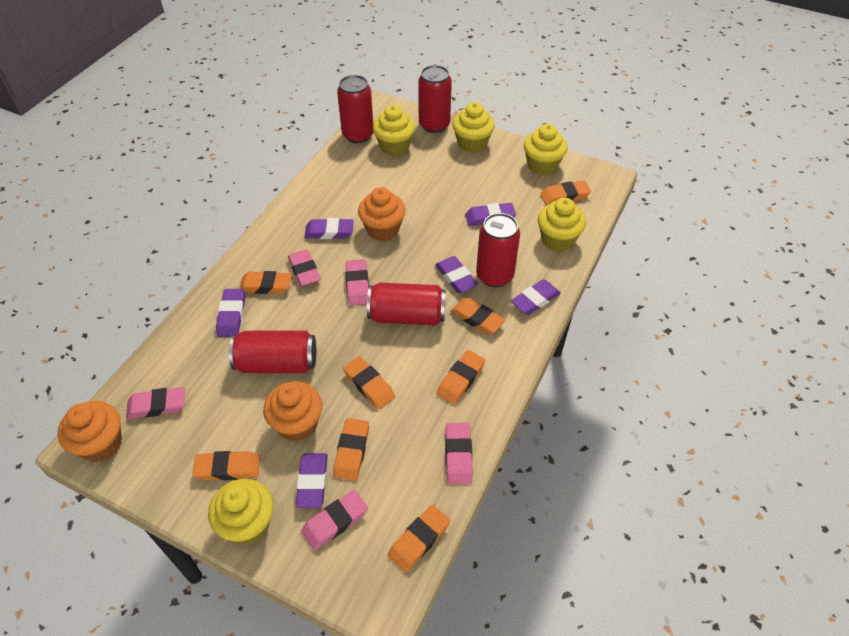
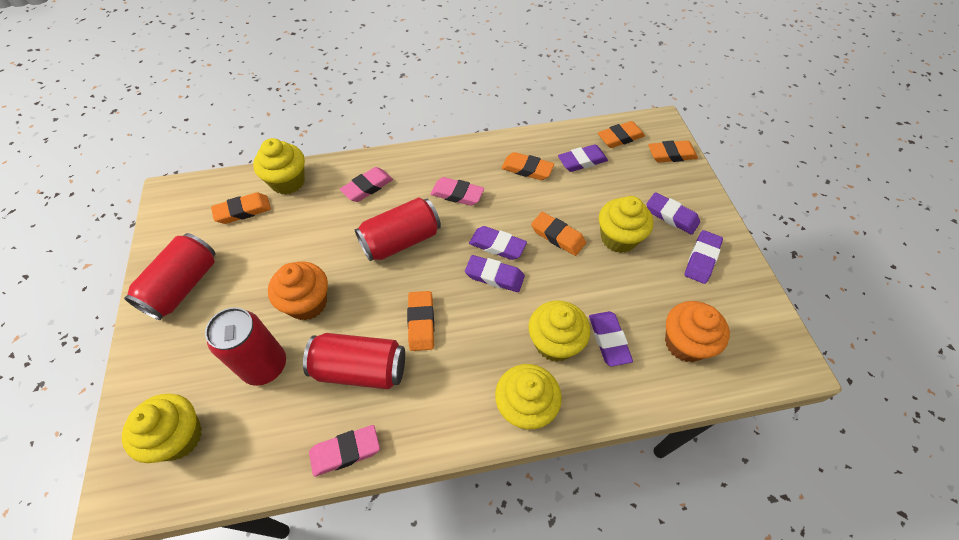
orange cupcake: 3 -> 2
orange eraser: 8 -> 6
pink eraser: 5 -> 3
red can: 5 -> 4

